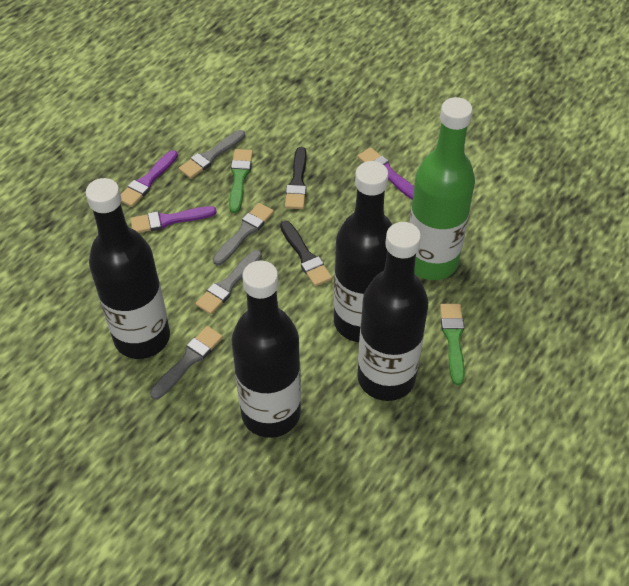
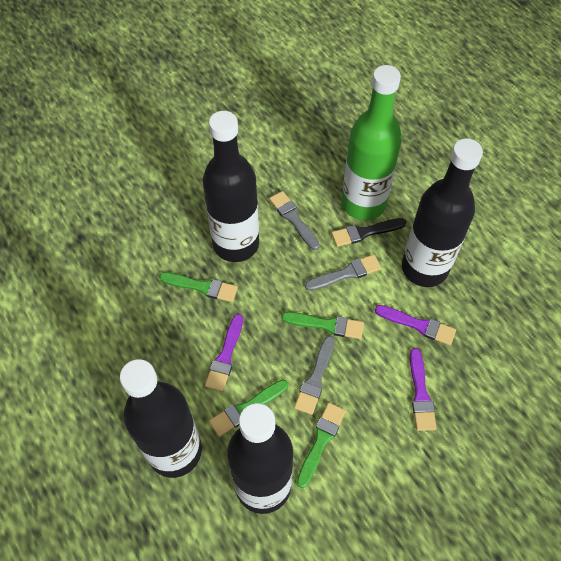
black brush: 2 -> 1
green brush: 2 -> 4
grey brush: 4 -> 3

